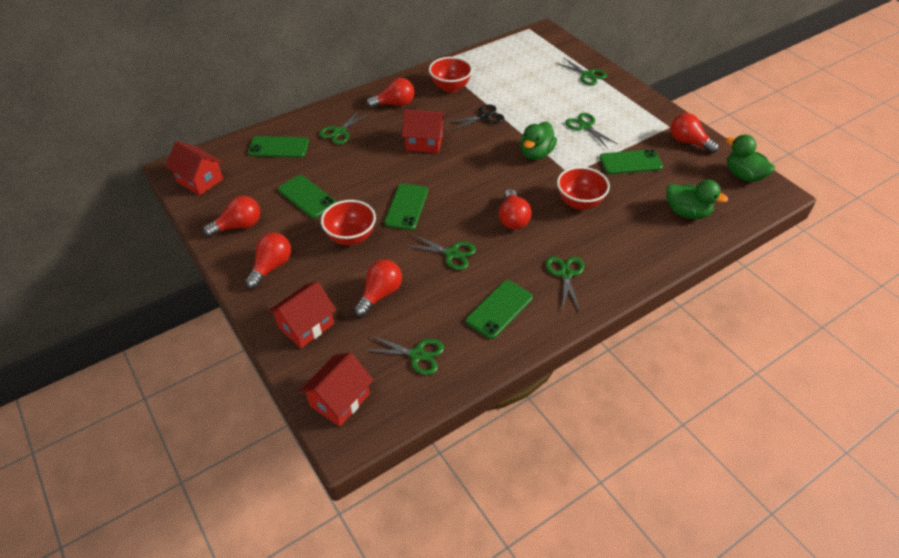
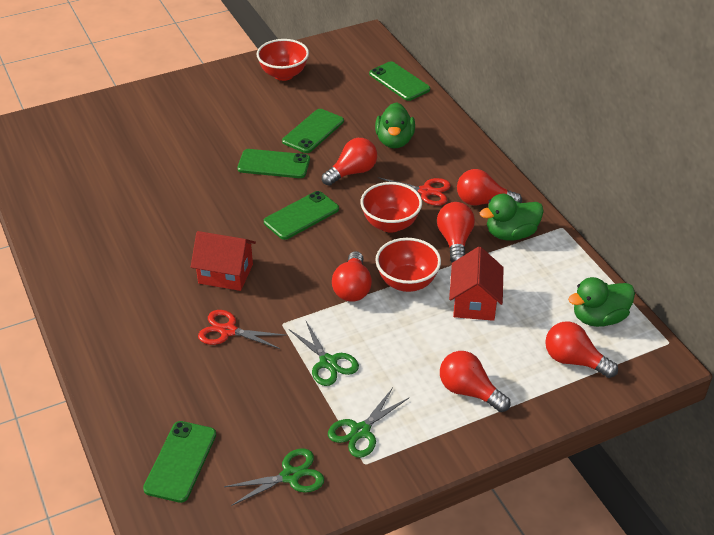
black scissors: 1 -> 0
green scissors: 6 -> 3
red house: 4 -> 2
red scissors: 0 -> 2

